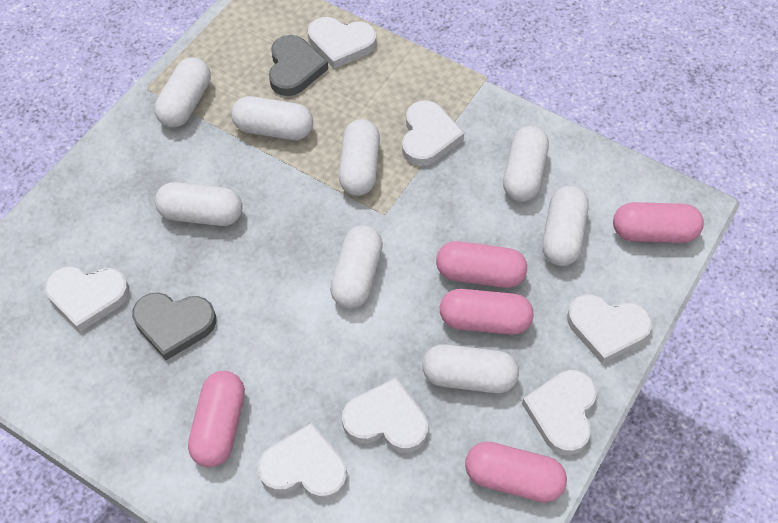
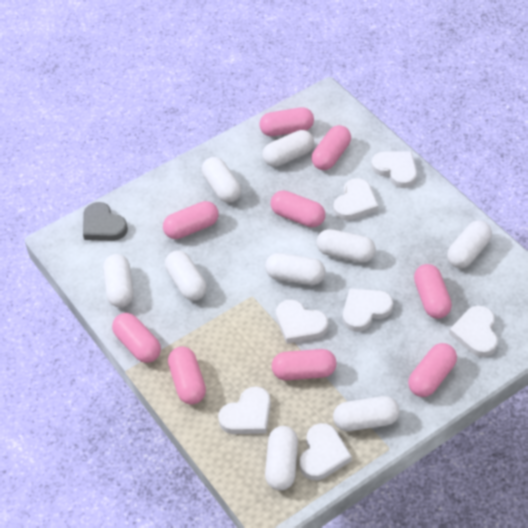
grey heart: 2 -> 1
pink capsule: 5 -> 9
white capsule: 8 -> 9

